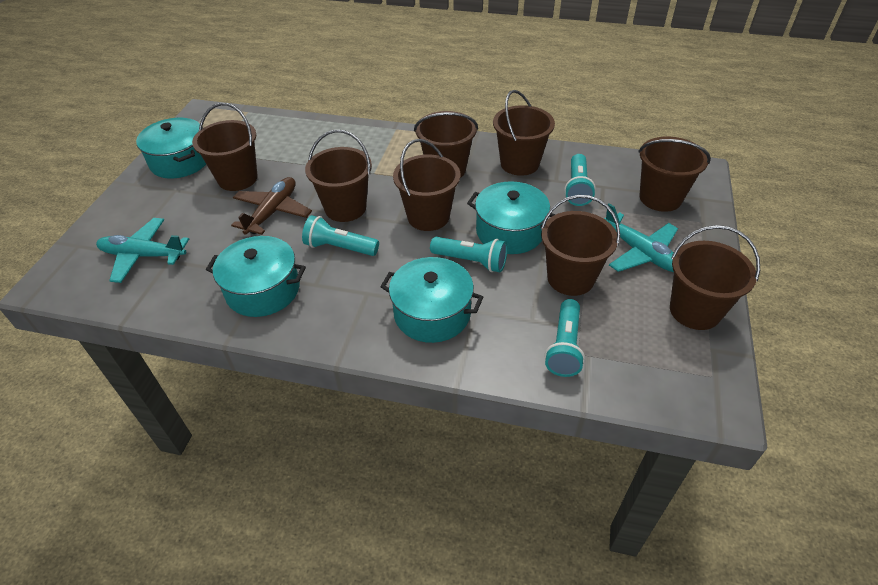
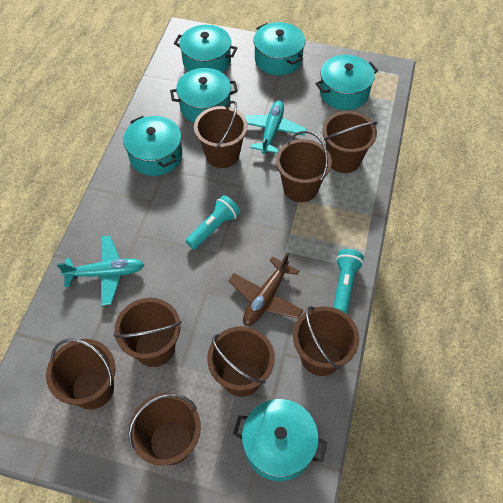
turquoise flashlight: 4 -> 2
turquoise pot: 4 -> 6

